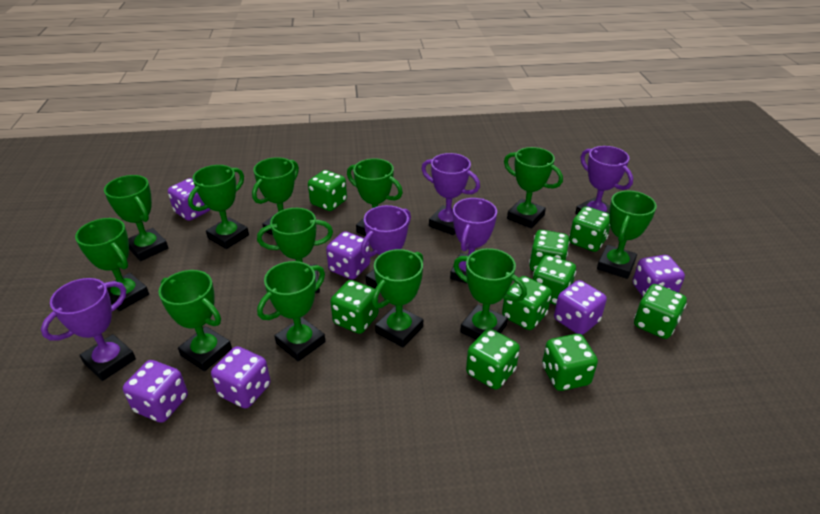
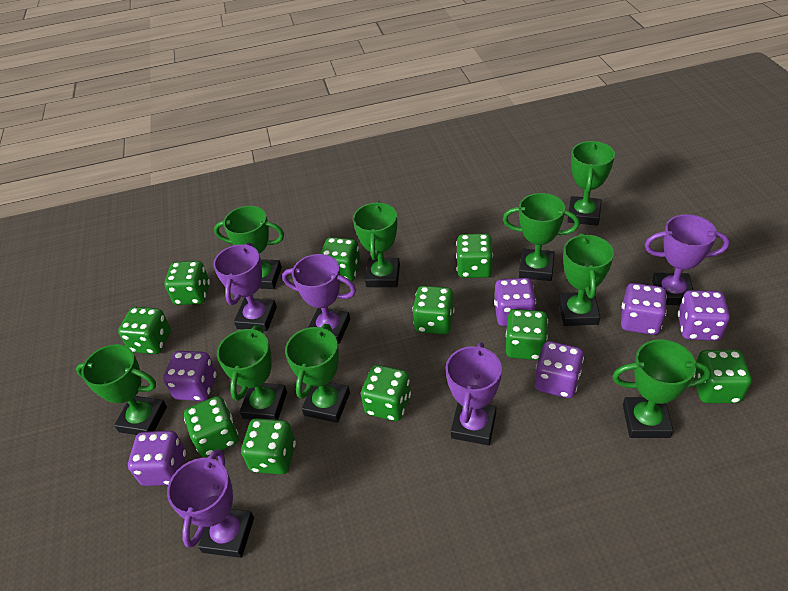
green dice: 9 -> 10
green trophy: 12 -> 9

